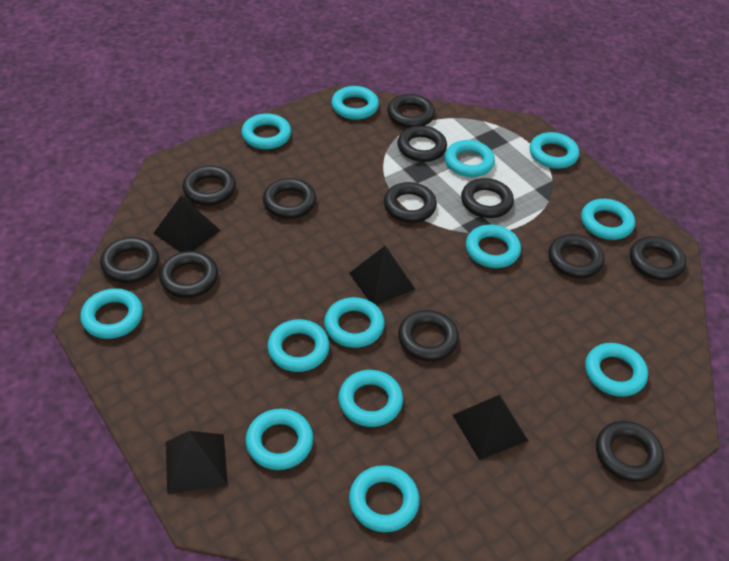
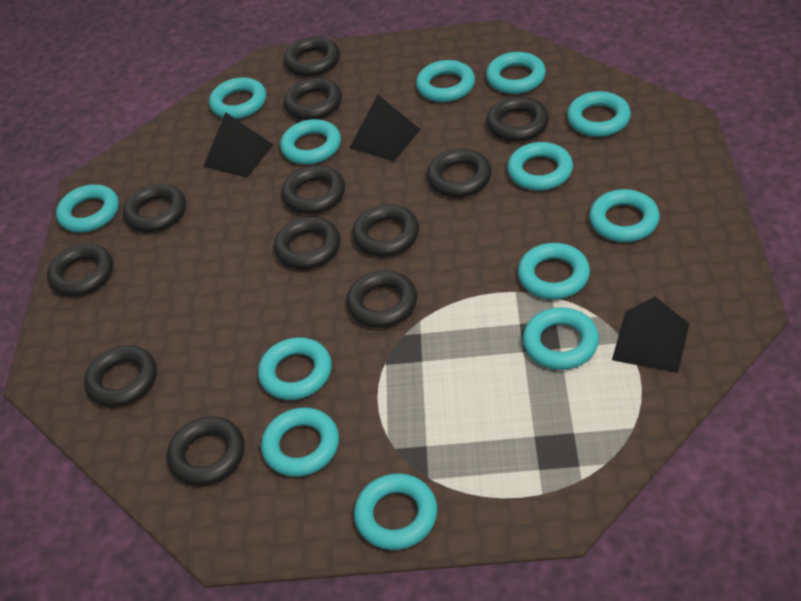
black pyramid: 4 -> 3

